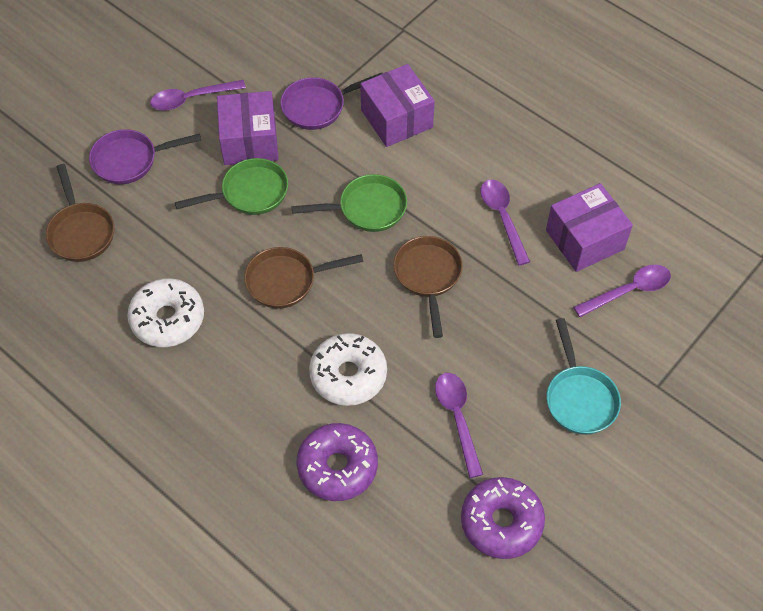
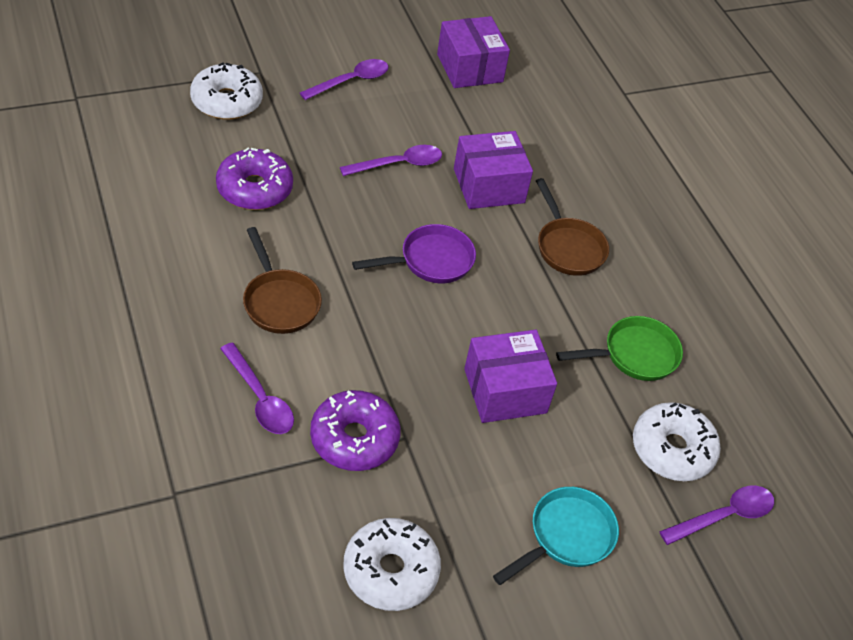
brown pan: 3 -> 2
green pan: 2 -> 1
purple pan: 2 -> 1
white donut: 2 -> 3

